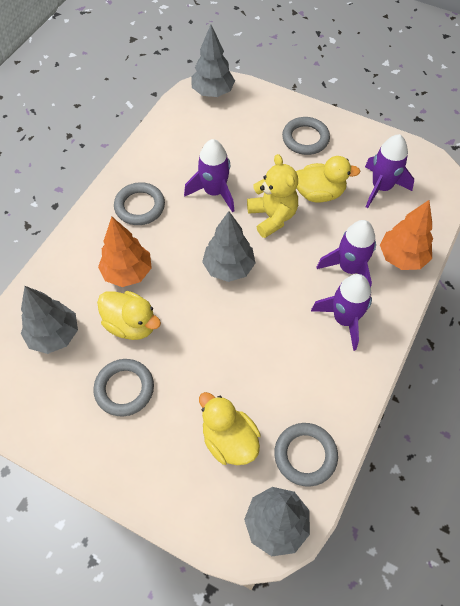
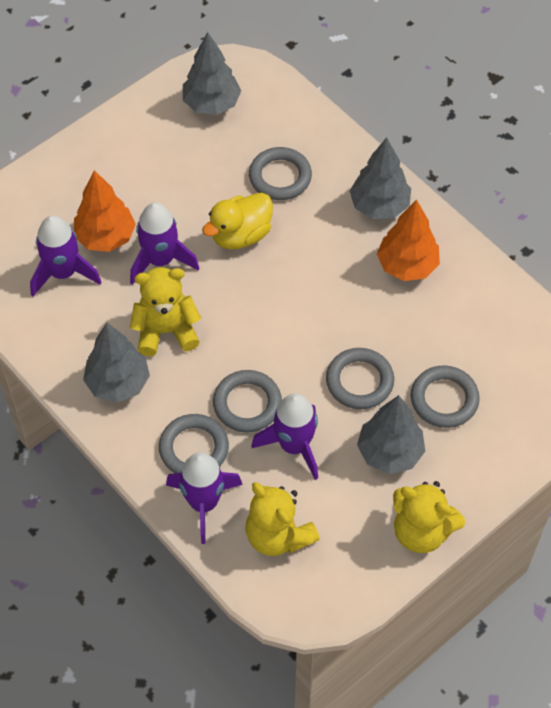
grey ring: 4 -> 5
yellow duck: 3 -> 1
yellow teddy bear: 1 -> 3

